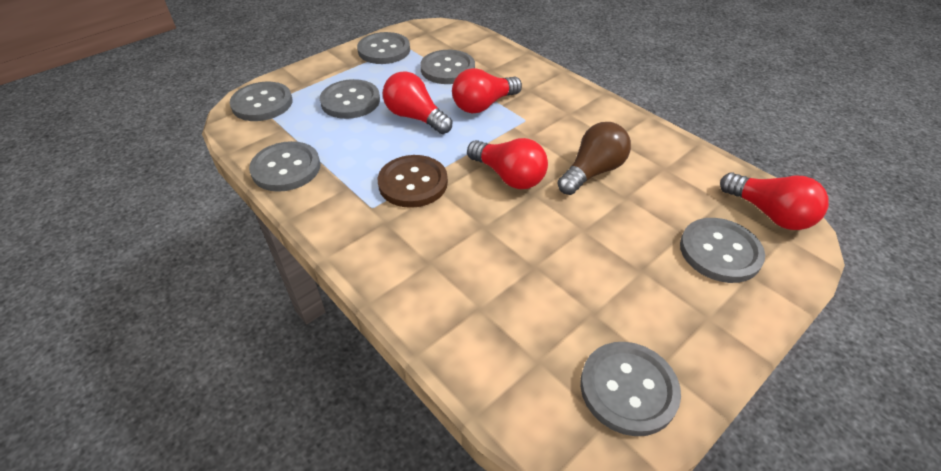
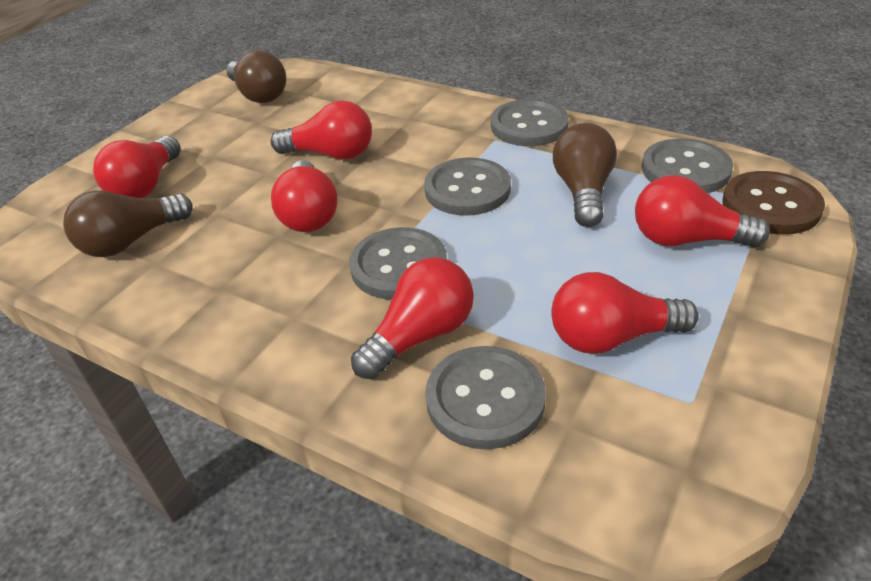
brown light bulb: 1 -> 3
grey button: 7 -> 5
red light bulb: 4 -> 6

